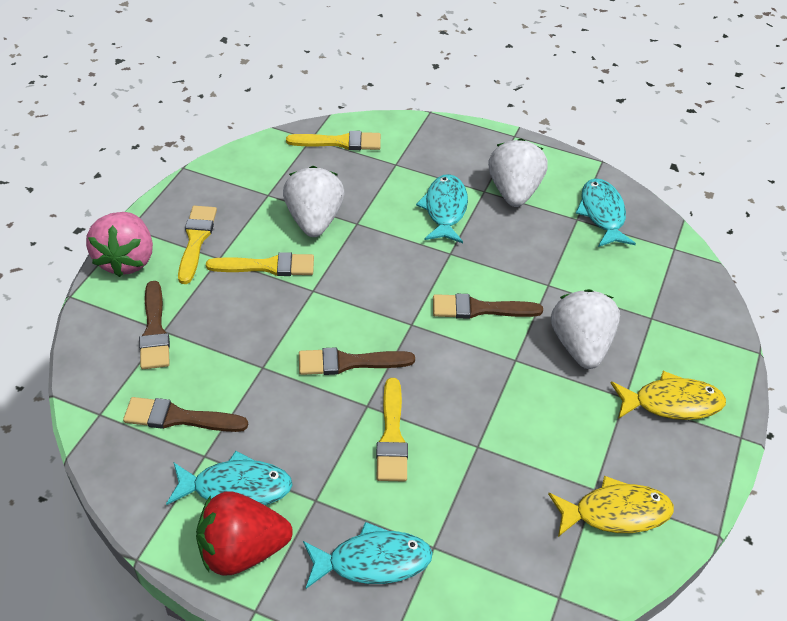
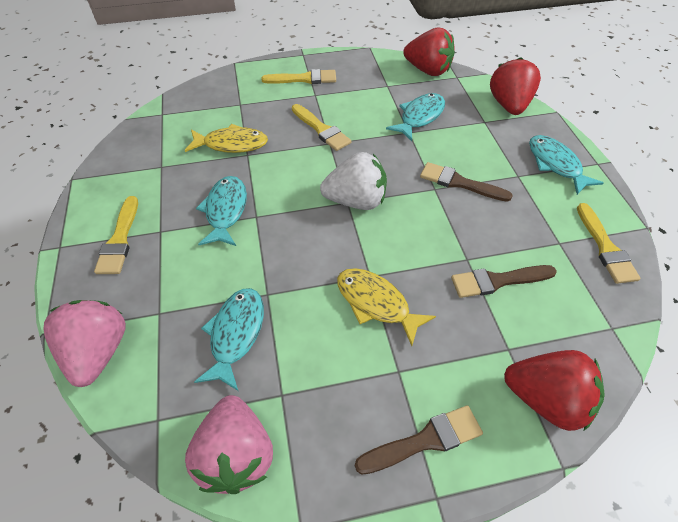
brown brush: 4 -> 3
pink strawberry: 1 -> 2
red strawberry: 1 -> 3
white strawberry: 3 -> 1

